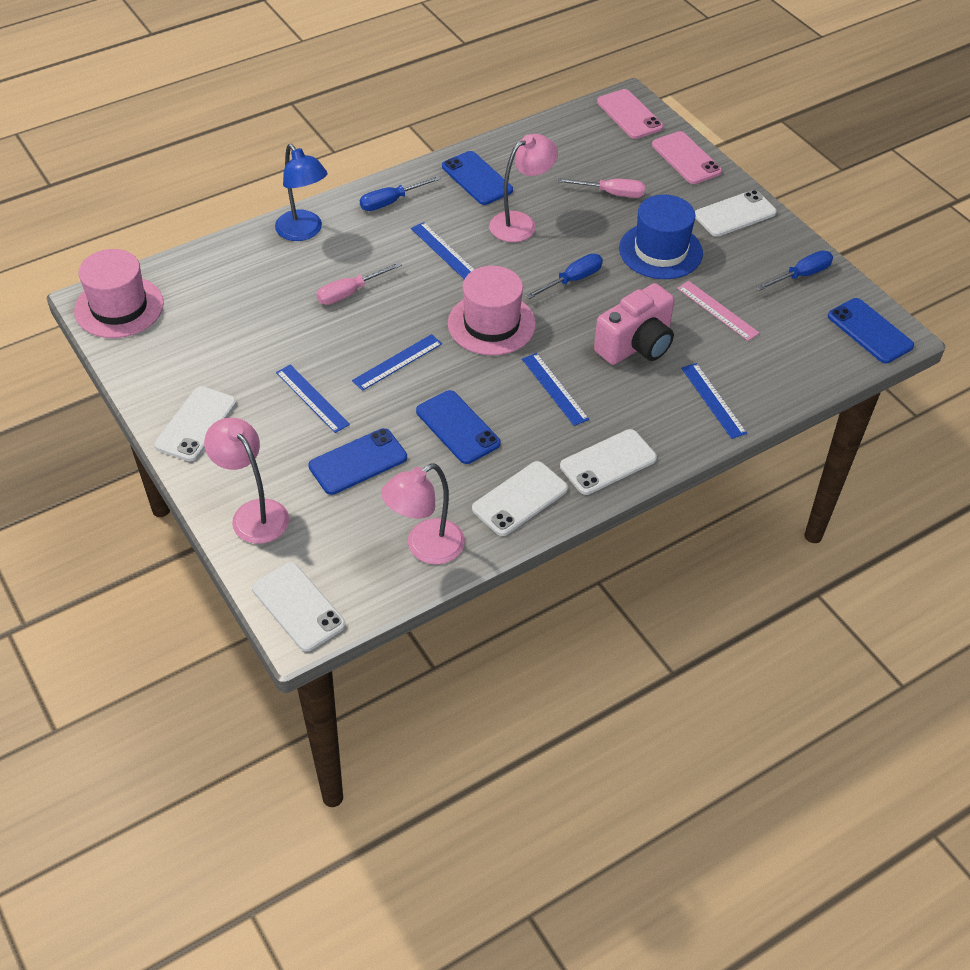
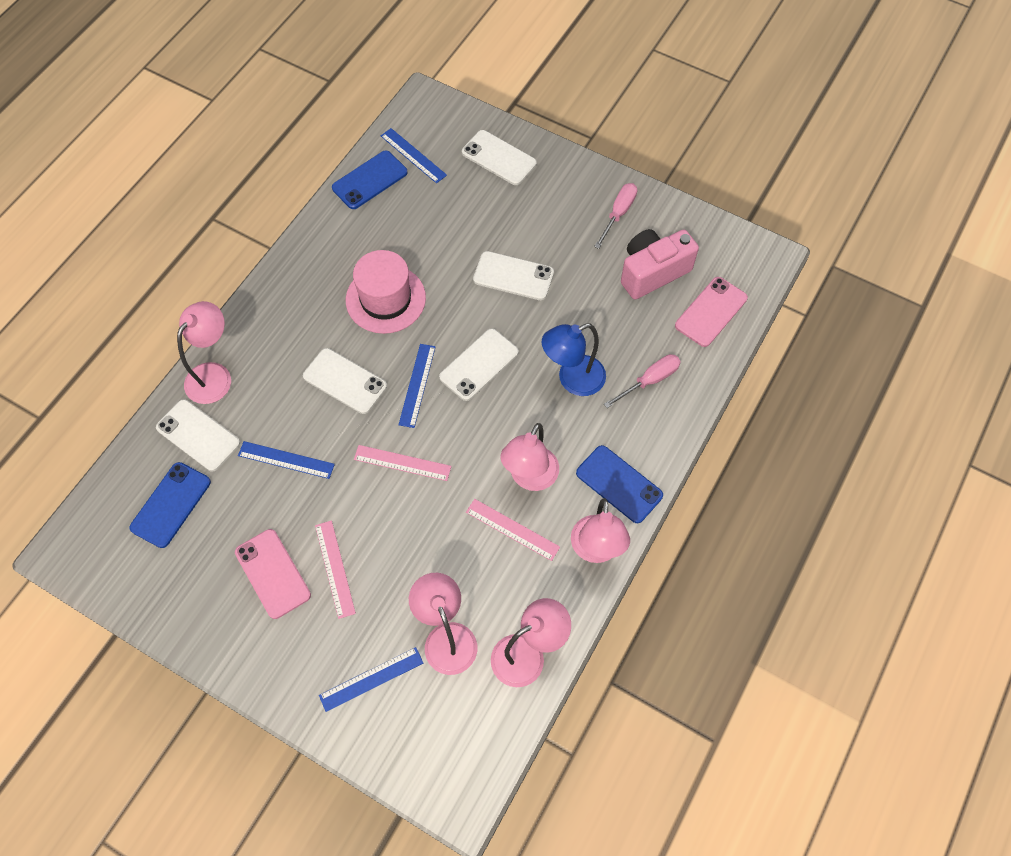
blue hat: 1 -> 0
blue phone: 4 -> 3
blue ruler: 5 -> 4
blue screwdriver: 3 -> 0
pink hat: 2 -> 1
pink lamp: 3 -> 5
pink ruler: 1 -> 3

